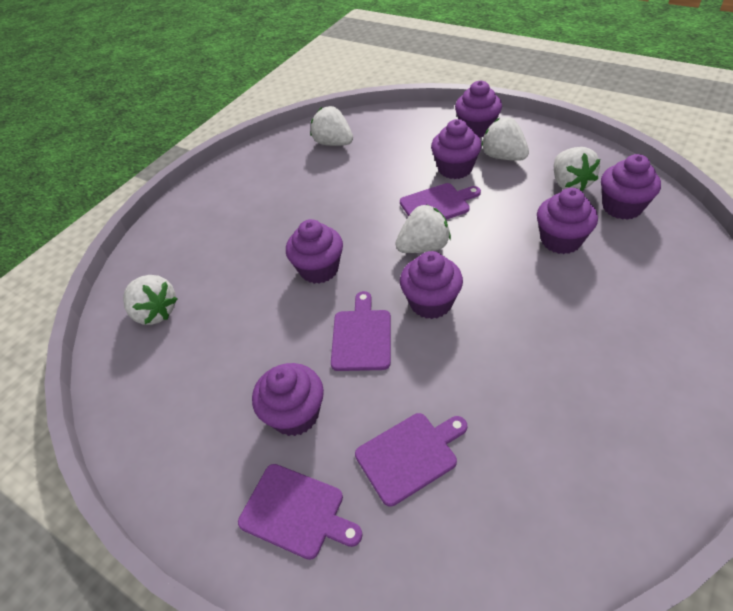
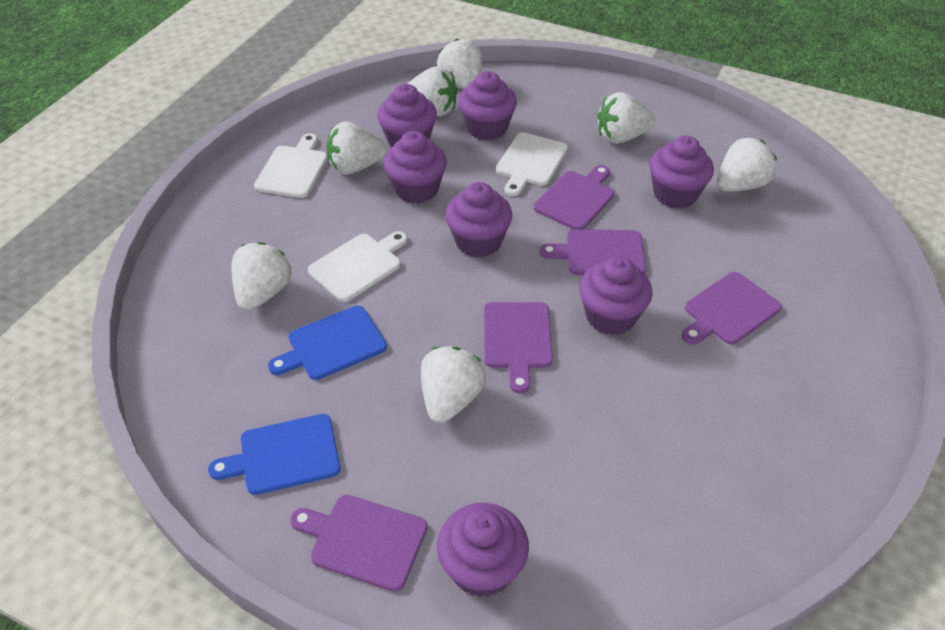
blue cutting board: 0 -> 2
purple cutting board: 4 -> 5
white cutting board: 0 -> 3
white strawberry: 5 -> 7

